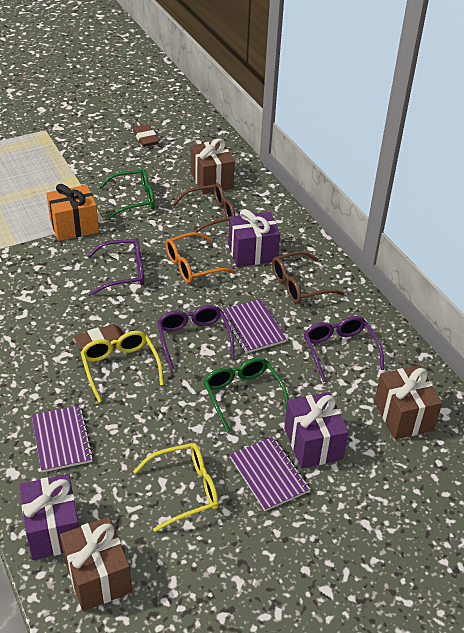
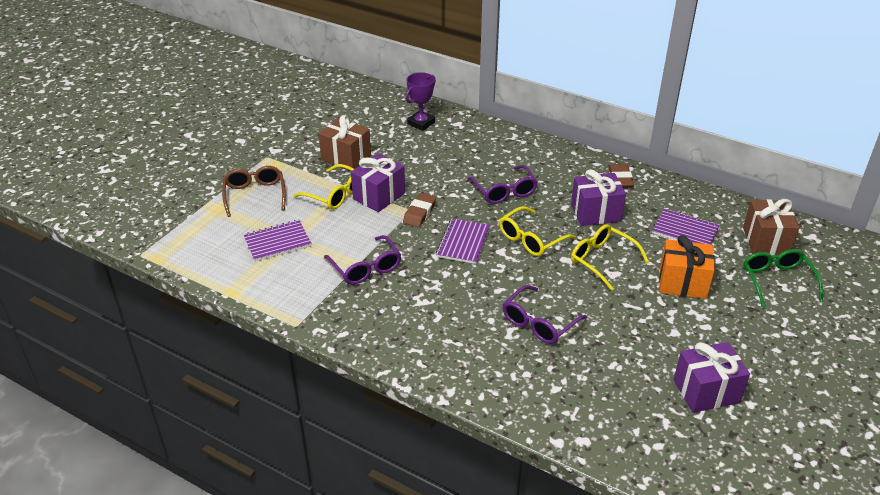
brown gift: 3 -> 2
brown glasses: 2 -> 1
green glasses: 2 -> 1
orange glasses: 1 -> 0
purple trophy: 0 -> 1
yellow glasses: 2 -> 3

